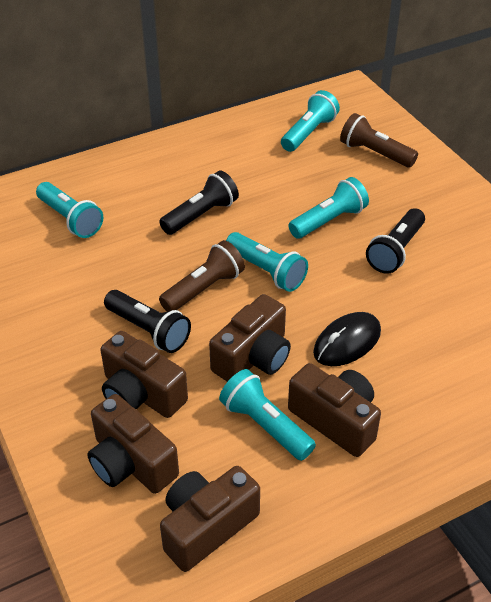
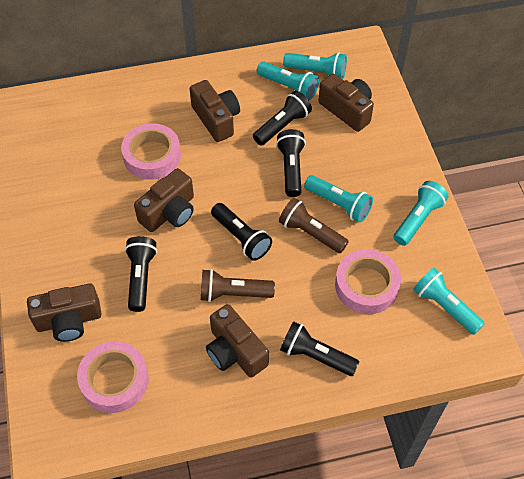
black flashlight: 3 -> 5
black mouse: 1 -> 0
pink tape: 0 -> 3

